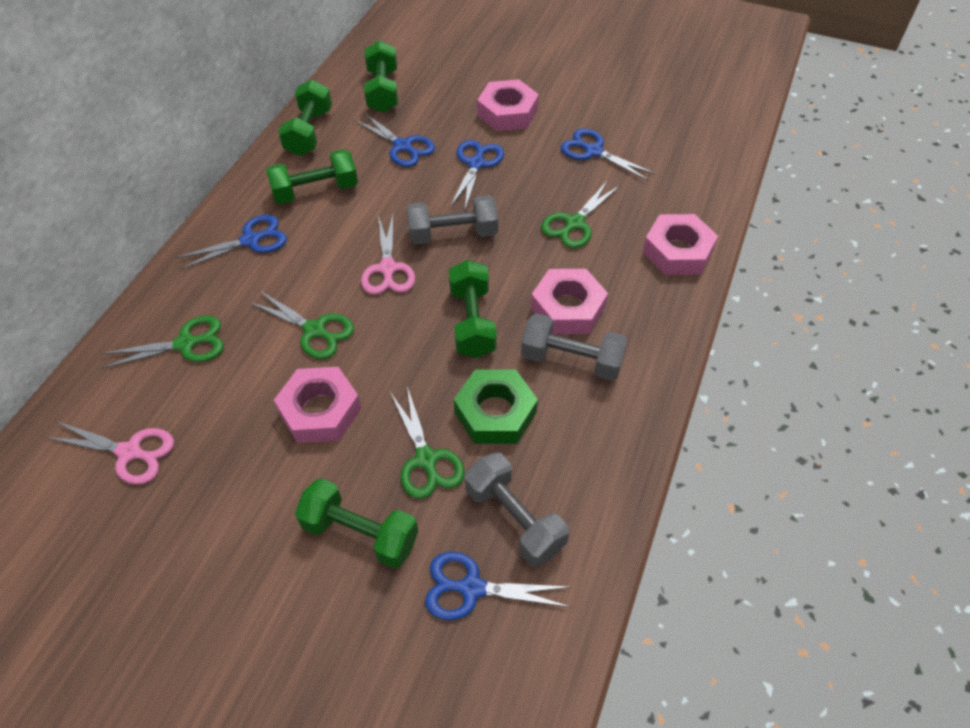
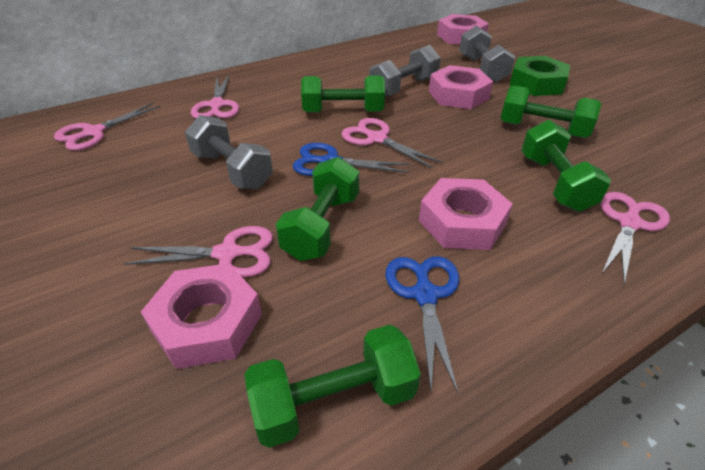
blue scissors: 5 -> 2
green scissors: 4 -> 0
pink scissors: 2 -> 5

